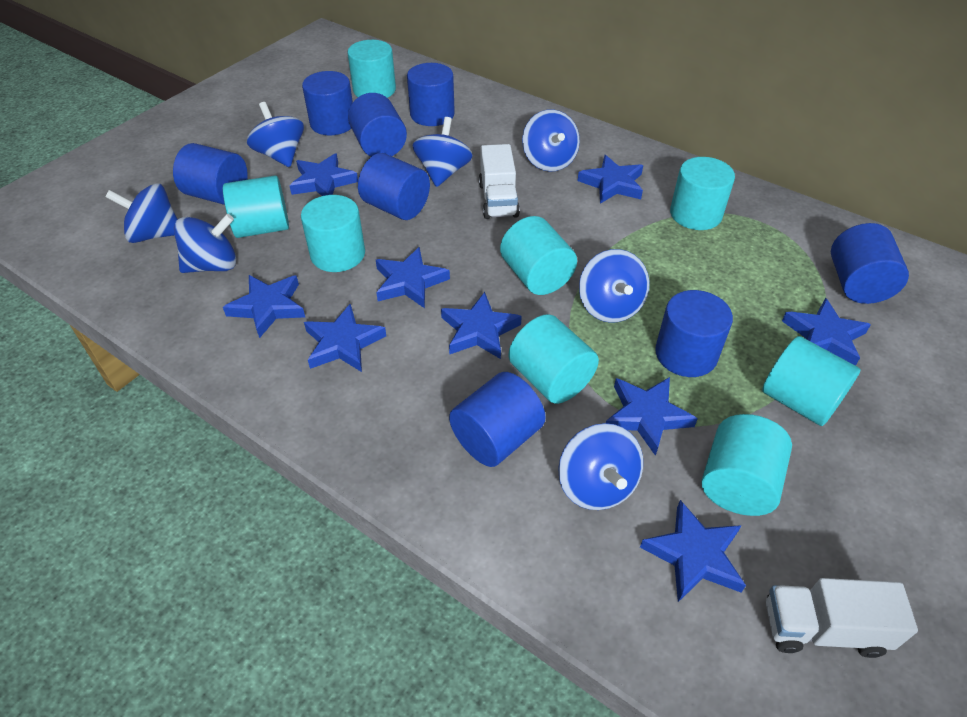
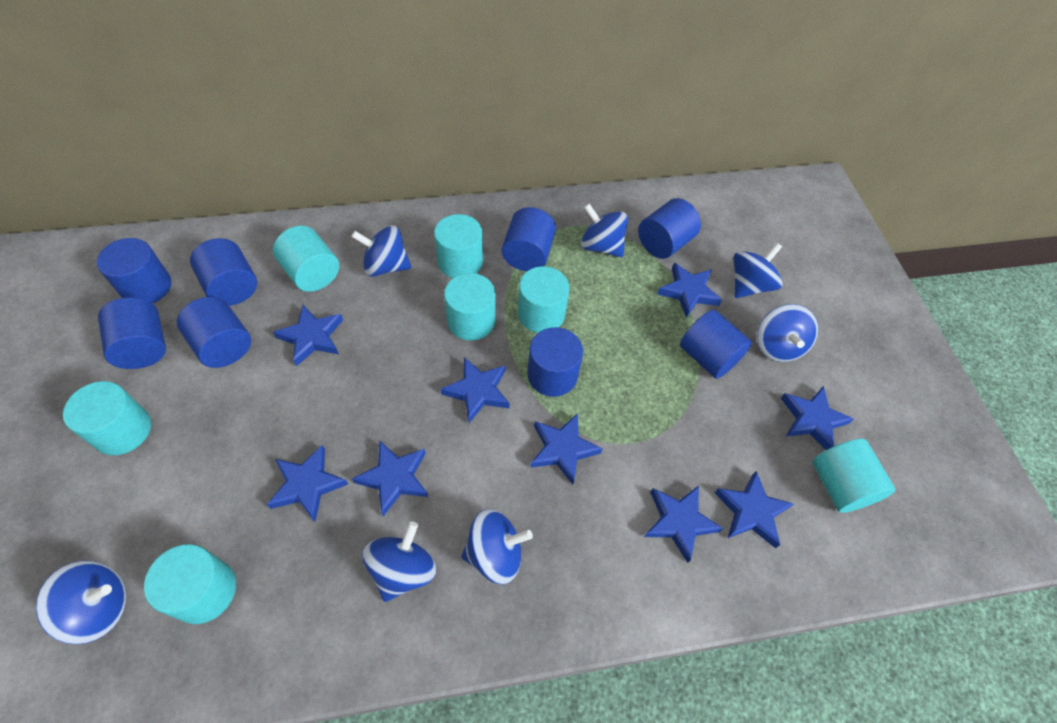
turquoise cylinder: 8 -> 7
white truck: 2 -> 0

